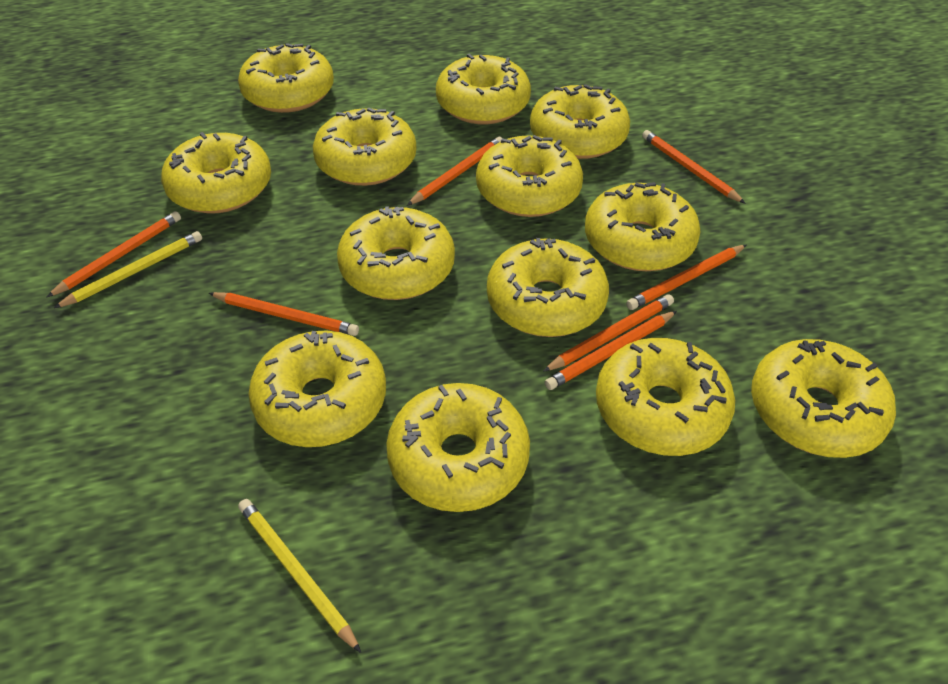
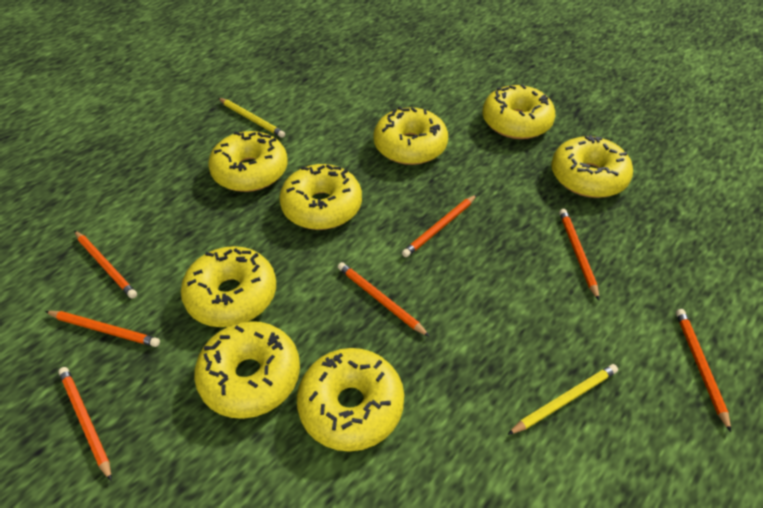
yellow donut: 13 -> 8

